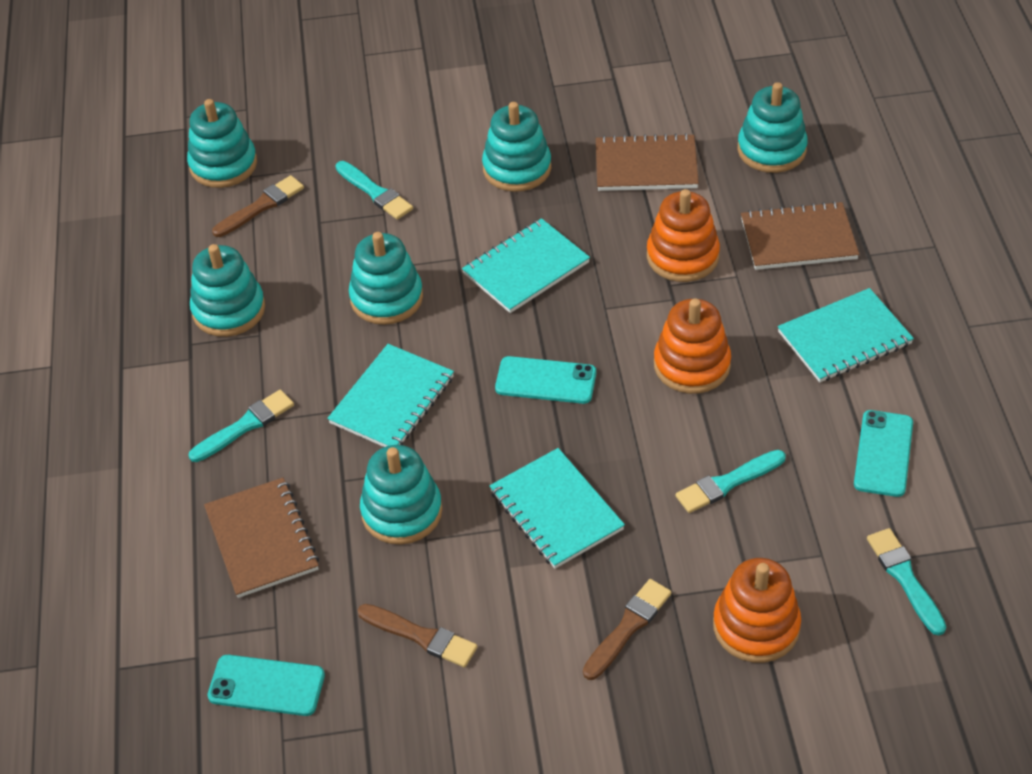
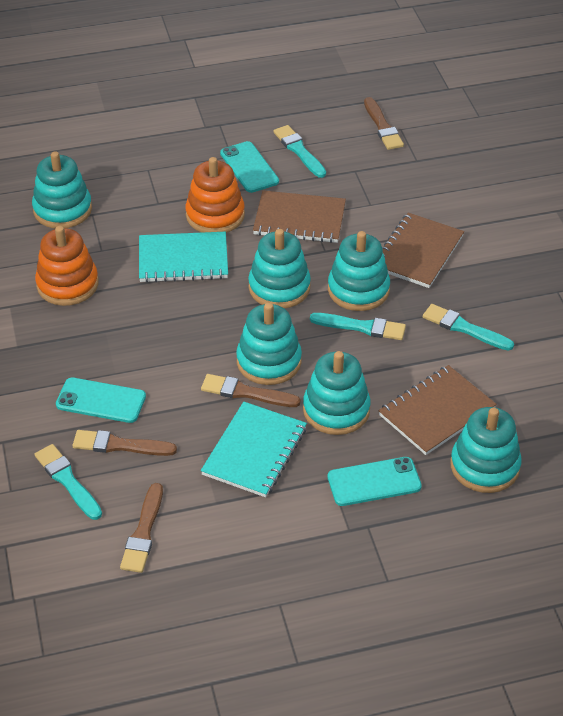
brown brush: 3 -> 4
orange stacking toy: 3 -> 2
turquoise notebook: 4 -> 2

